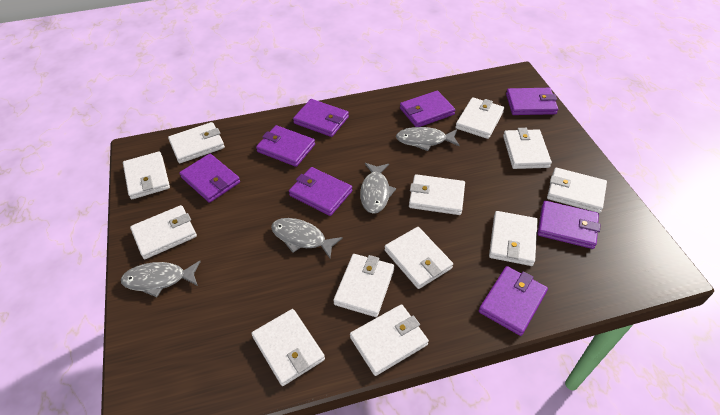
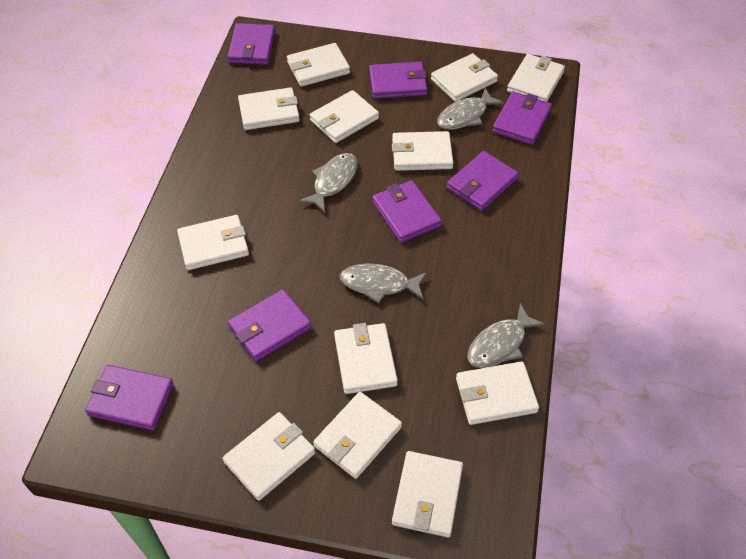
purple wallet: 8 -> 7

